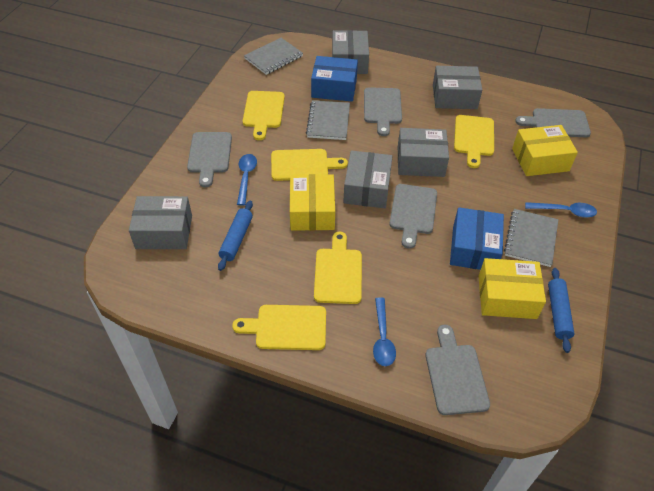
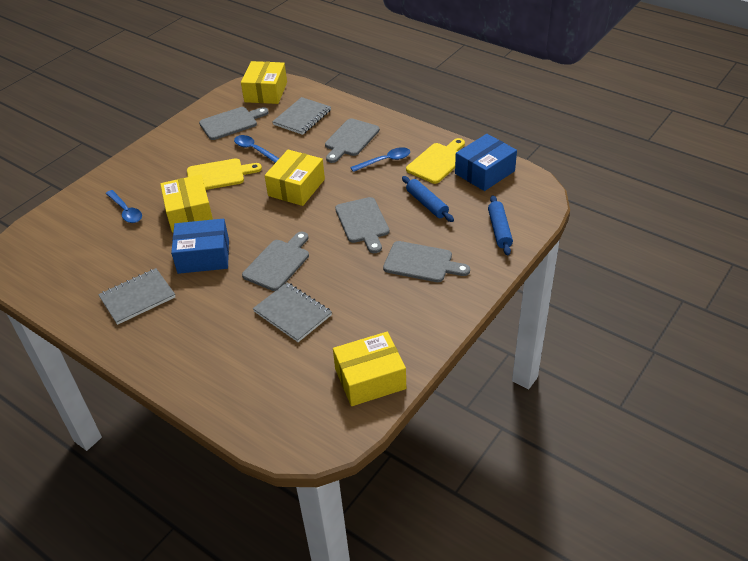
grey box: 5 -> 0
yellow box: 3 -> 4
yellow cutting board: 5 -> 2

